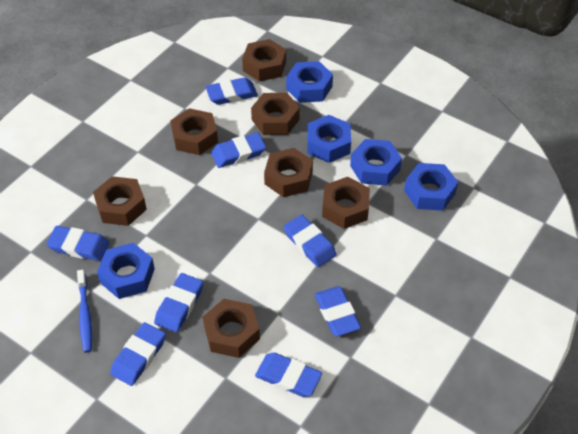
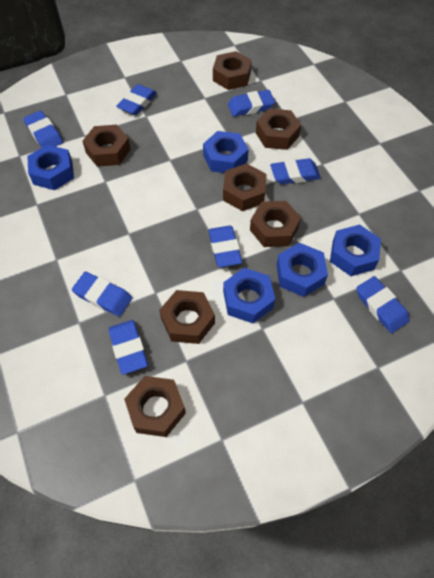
blue toothbrush: 1 -> 0

